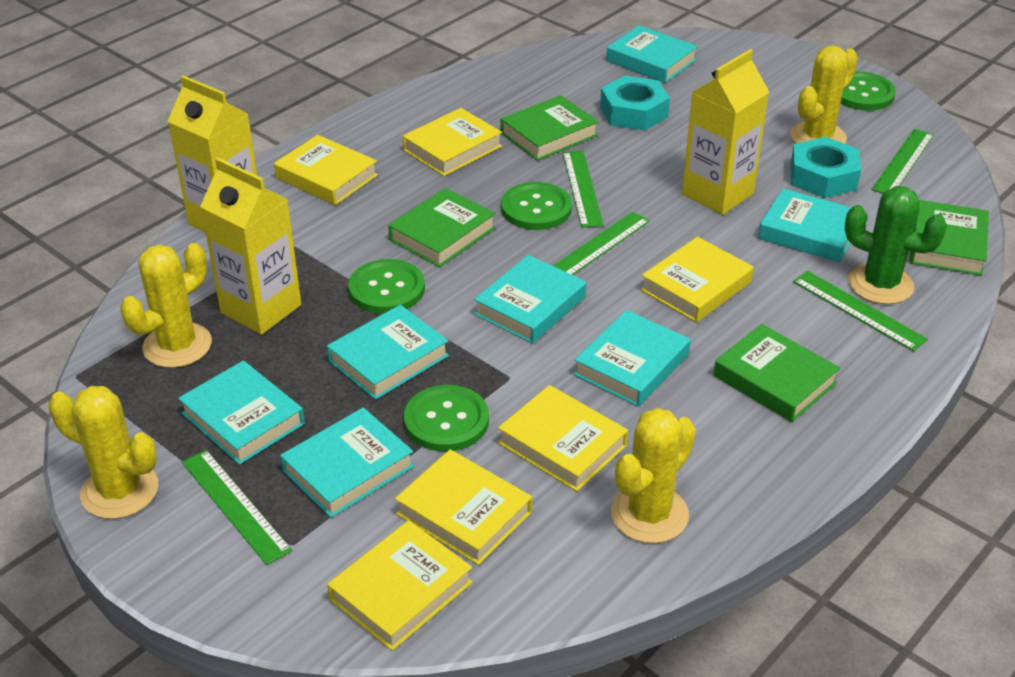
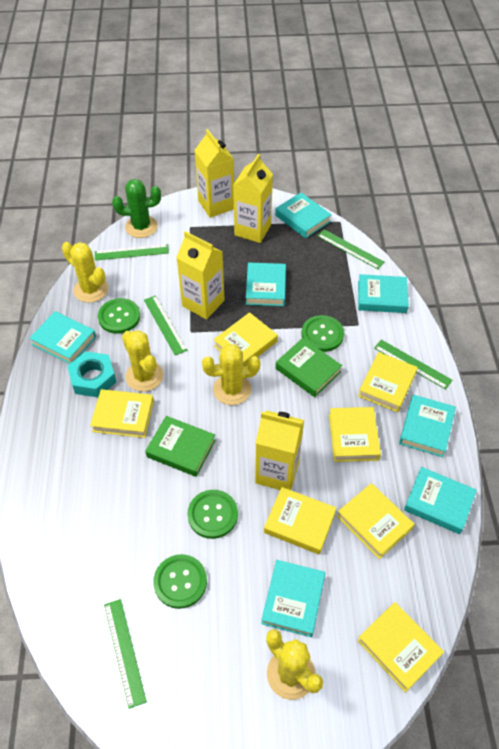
green book: 4 -> 2
turquoise nut: 2 -> 1
yellow book: 6 -> 7
yellow carton: 3 -> 4

